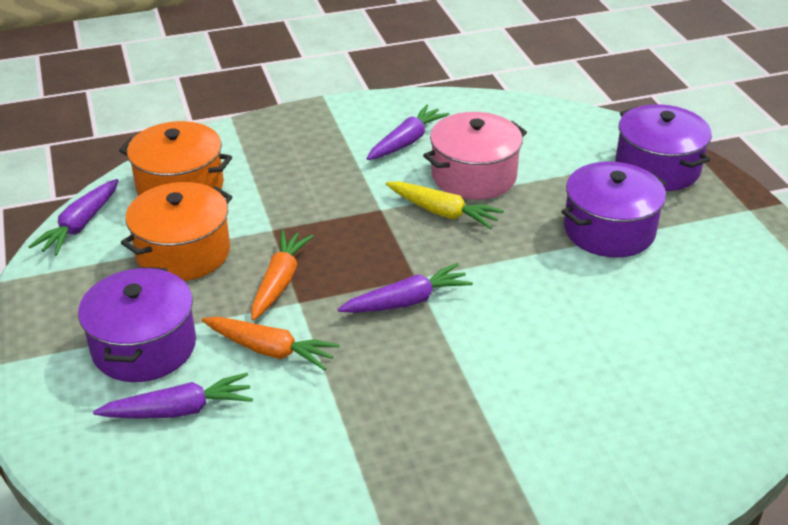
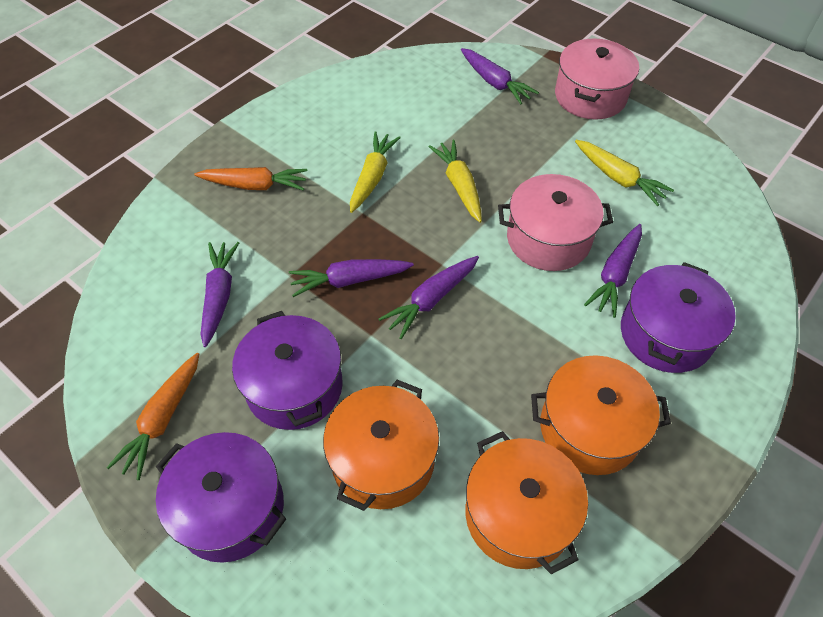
orange pot: 2 -> 3
pink pot: 1 -> 2
purple carrot: 4 -> 5
yellow carrot: 1 -> 3

